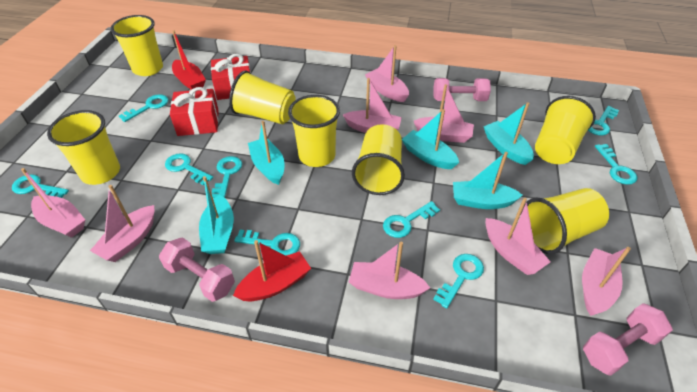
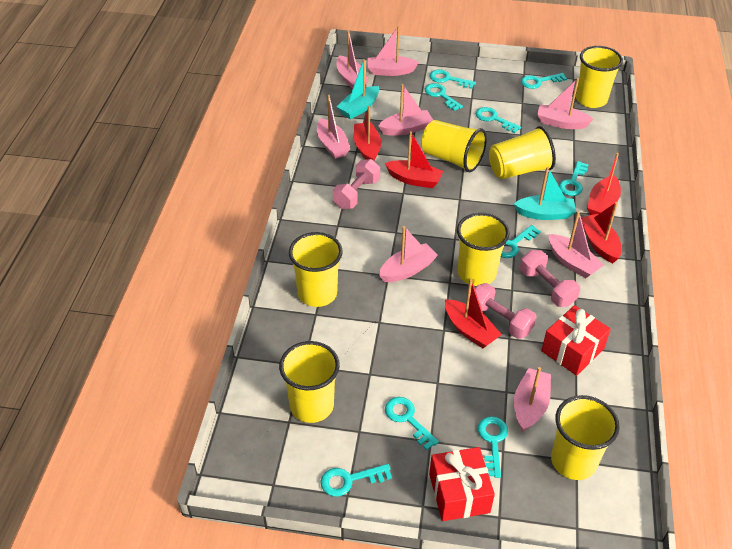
red boat: 2 -> 5
turquoise boat: 5 -> 2

